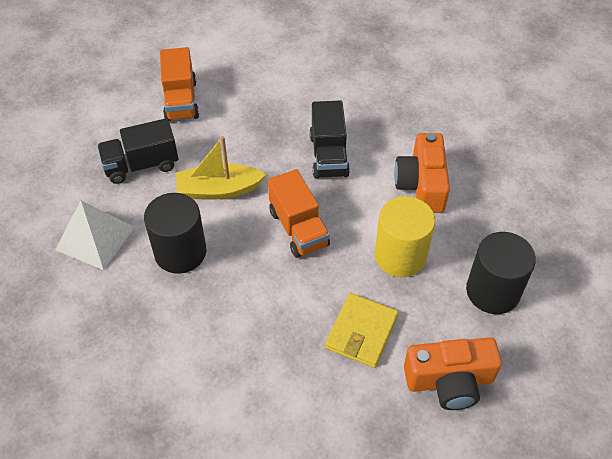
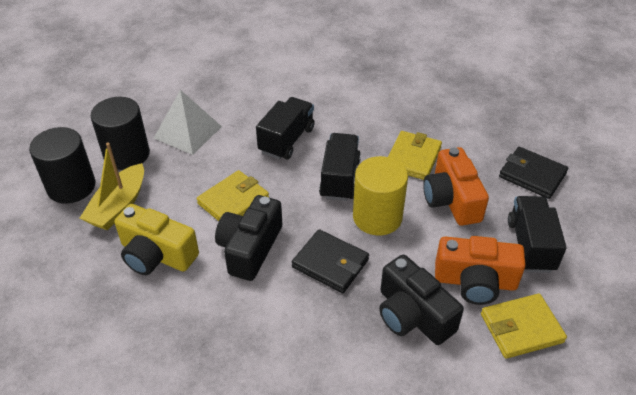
black camera: 0 -> 2
black truck: 2 -> 3
black wallet: 0 -> 2
orange truck: 2 -> 0
yellow camera: 0 -> 1
yellow wallet: 1 -> 3

